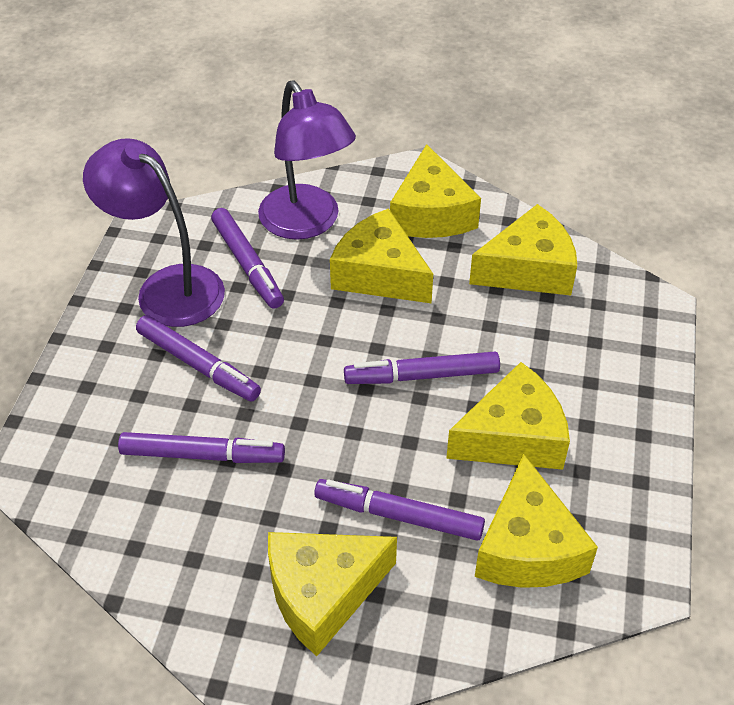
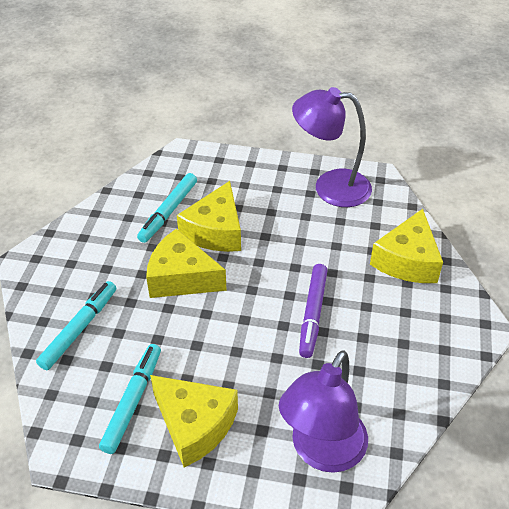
purple marker: 5 -> 1
turquoise marker: 0 -> 3
yellow cheese: 6 -> 4

